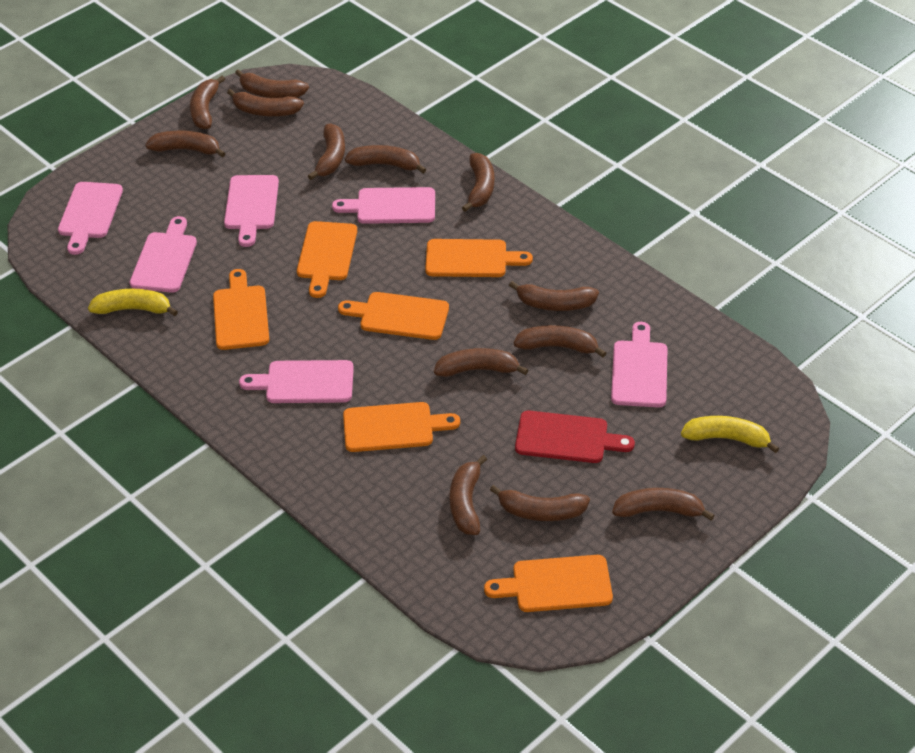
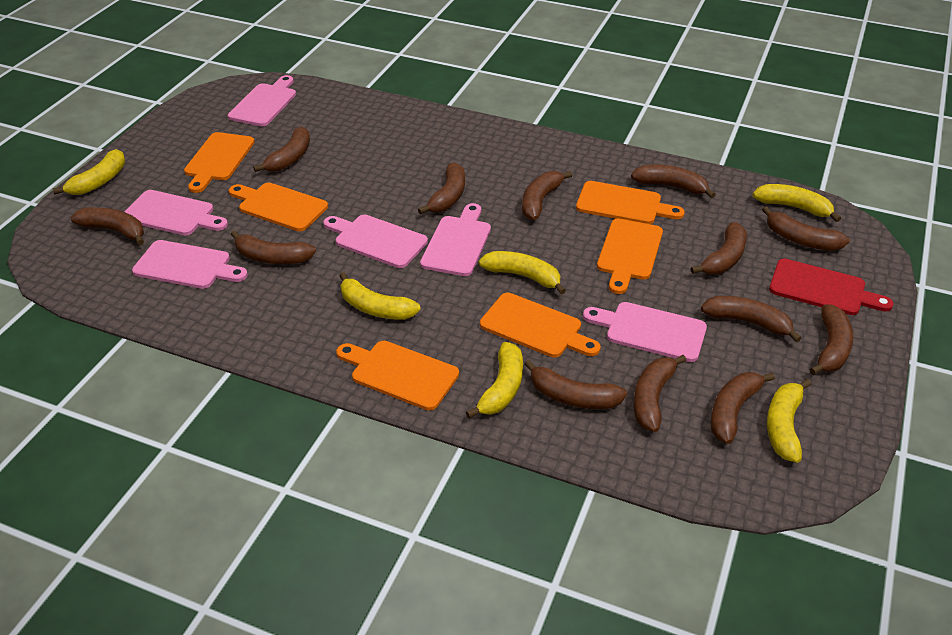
yellow banana: 2 -> 6

